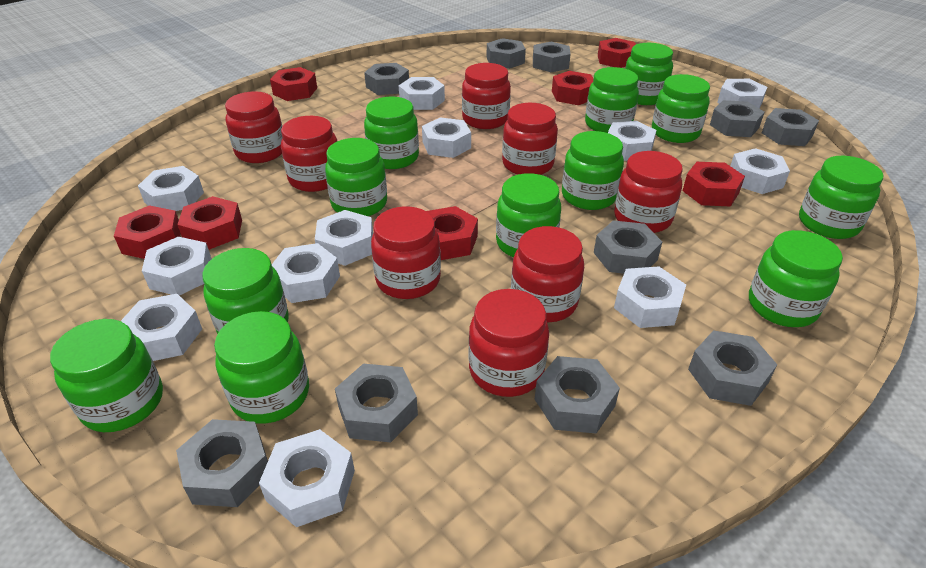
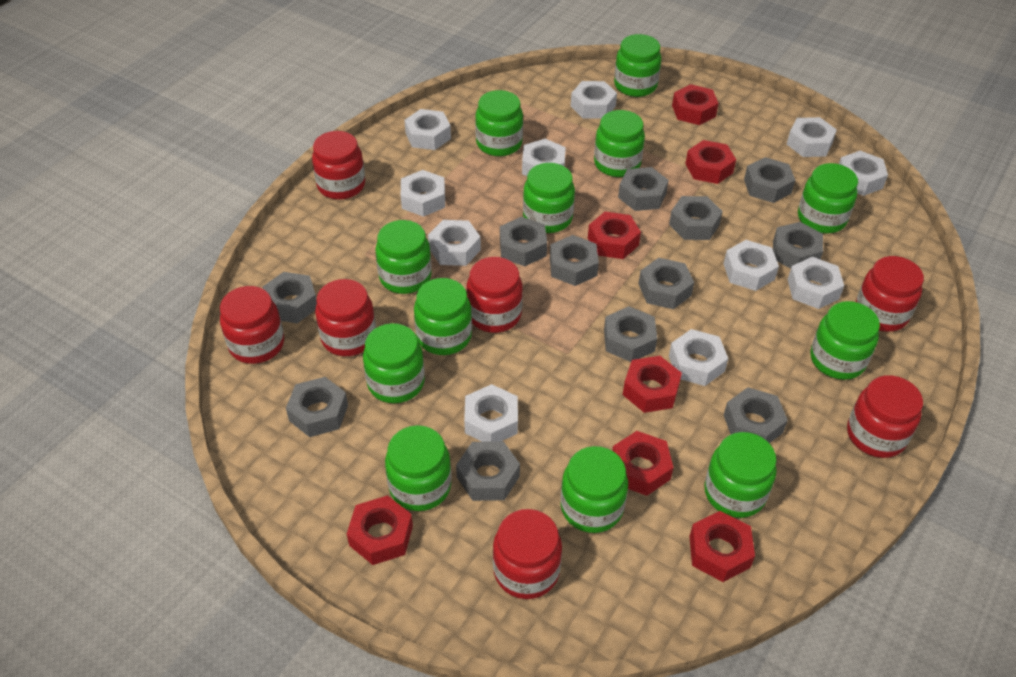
grey nut: 10 -> 12
red jar: 8 -> 7
white nut: 12 -> 11

